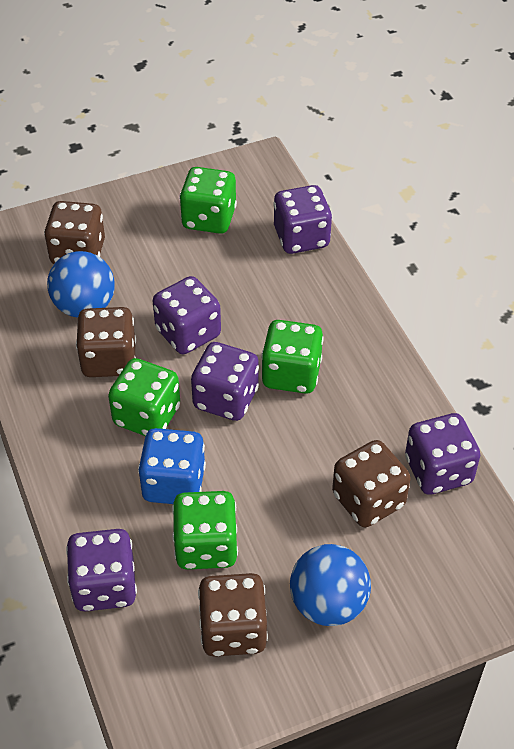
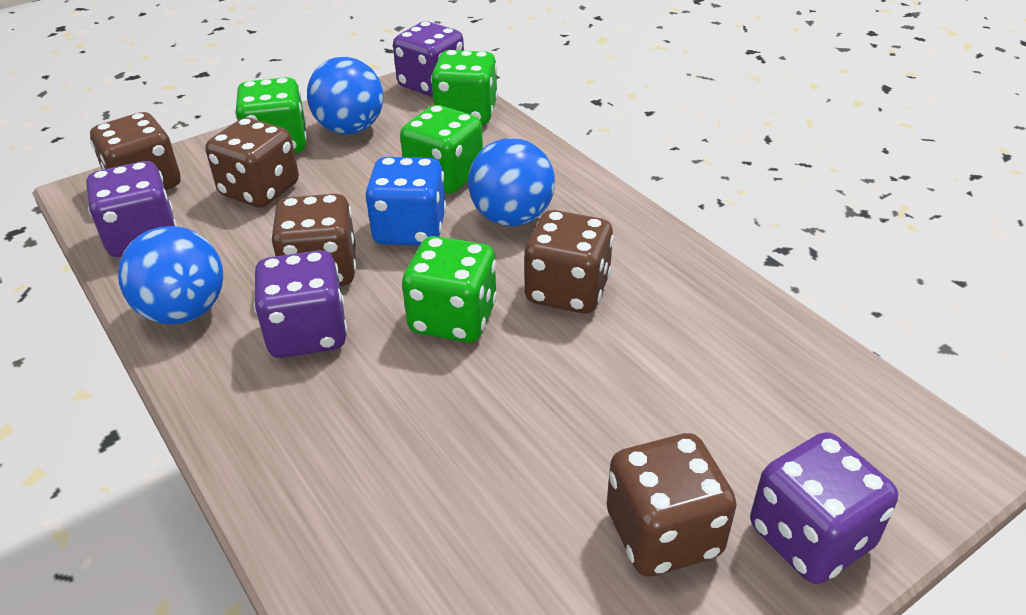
blue ball: 2 -> 3
brown dice: 4 -> 5
purple dice: 5 -> 4

